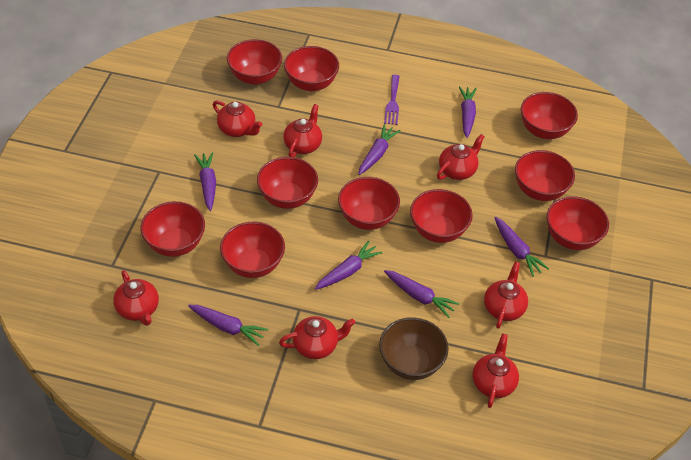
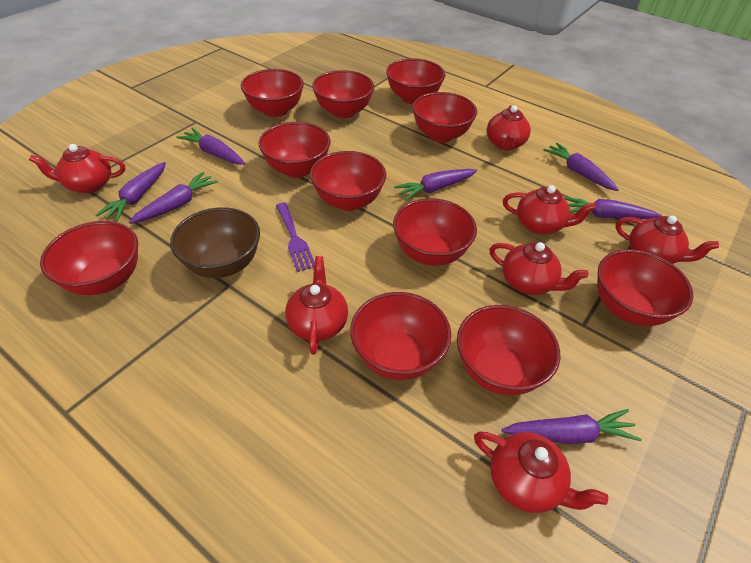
red bowl: 10 -> 11

